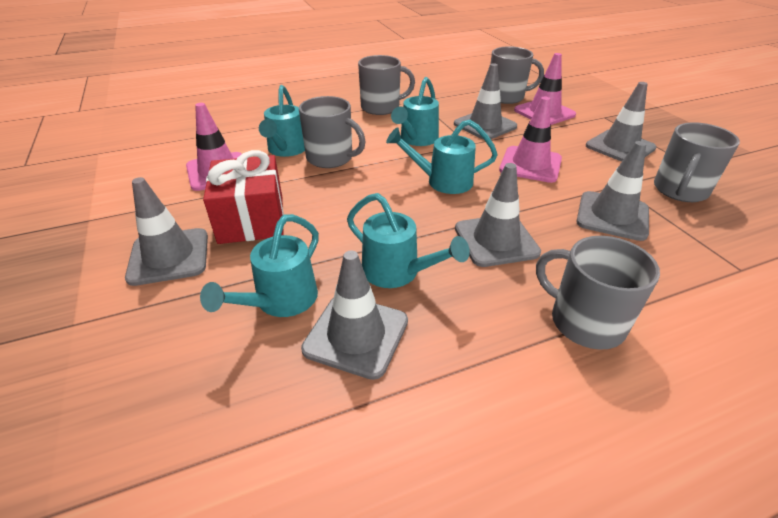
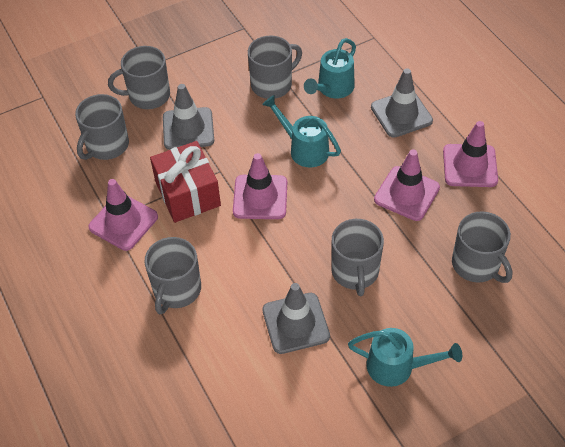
grey mug: 5 -> 6
grey traffic cone: 6 -> 3
pink traffic cone: 3 -> 4
turquoise watering can: 5 -> 3

